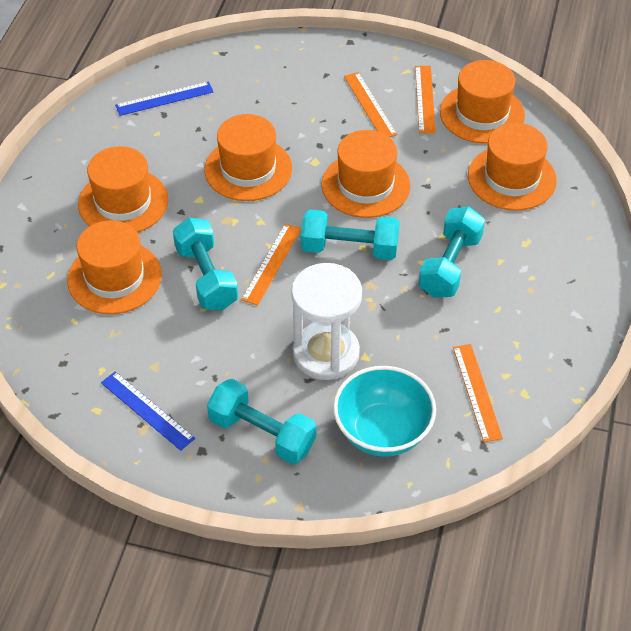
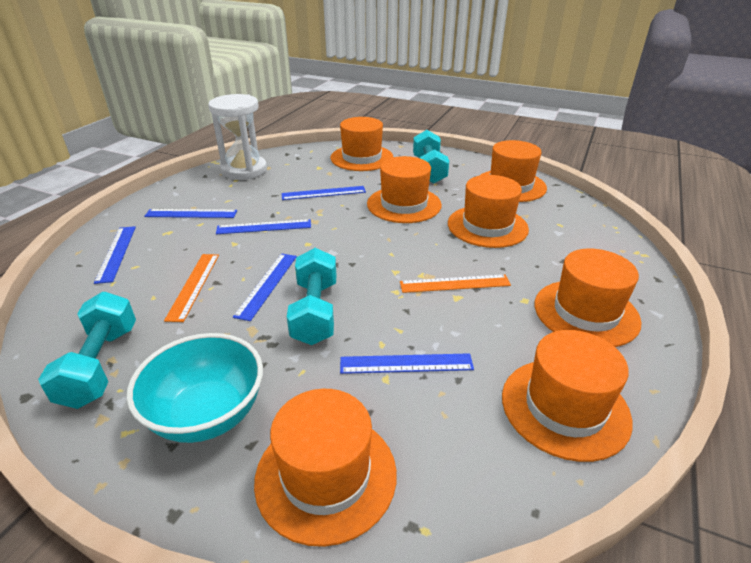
blue ruler: 2 -> 6
orange hat: 6 -> 7
orange ruler: 4 -> 2
turquoise dumbbell: 4 -> 3

